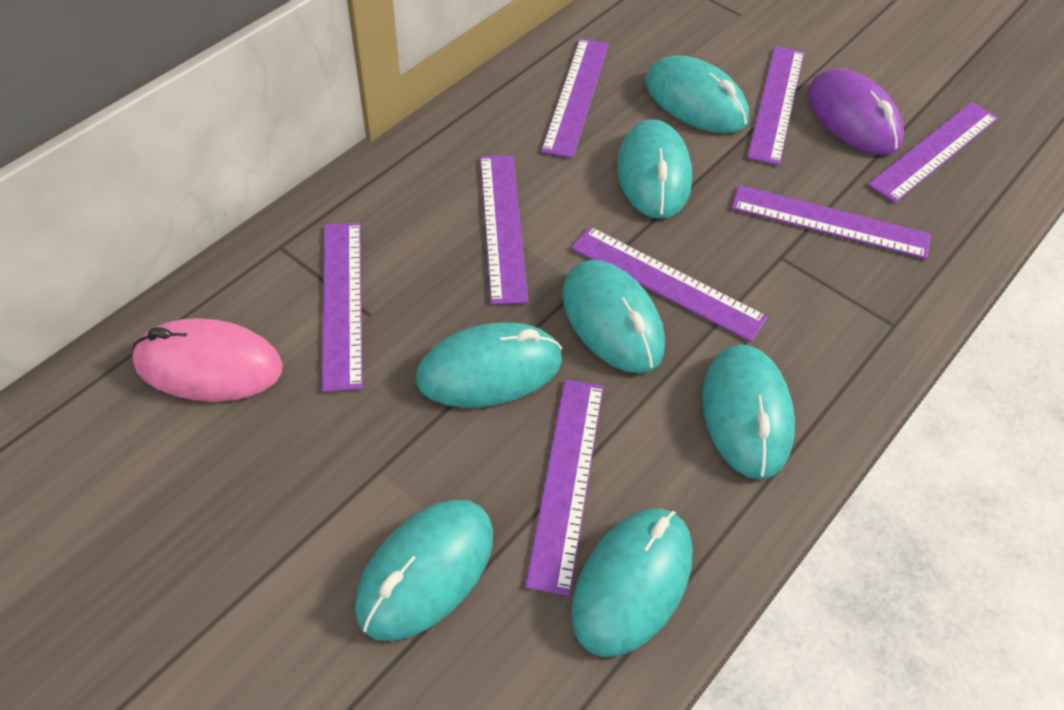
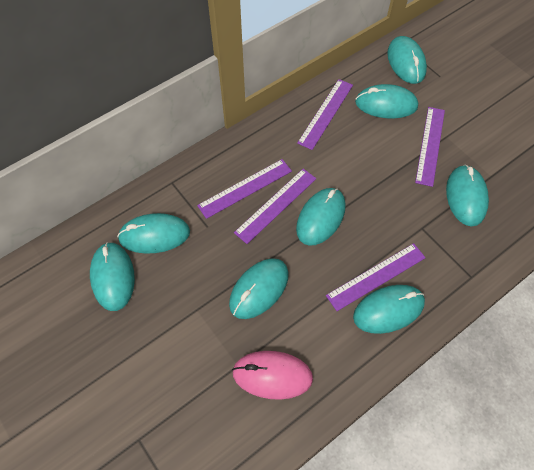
purple mouse: 1 -> 0
purple ruler: 8 -> 5
turquoise mouse: 7 -> 8

